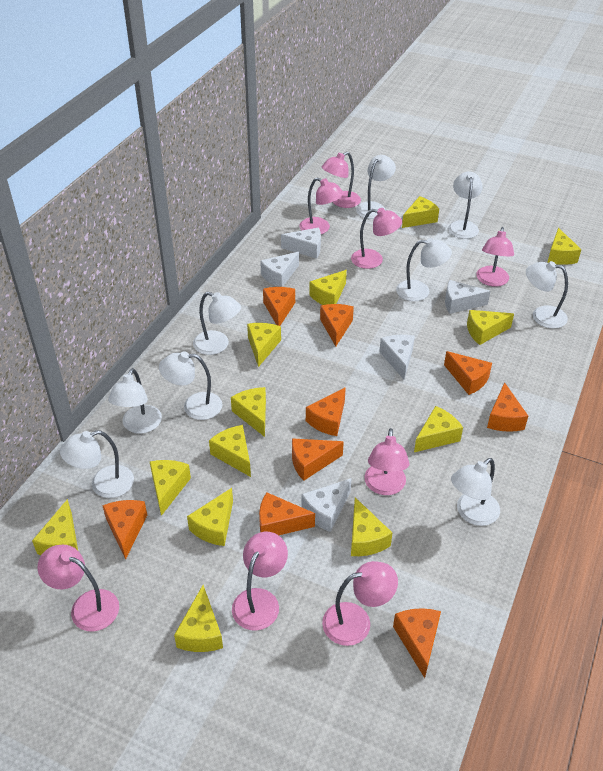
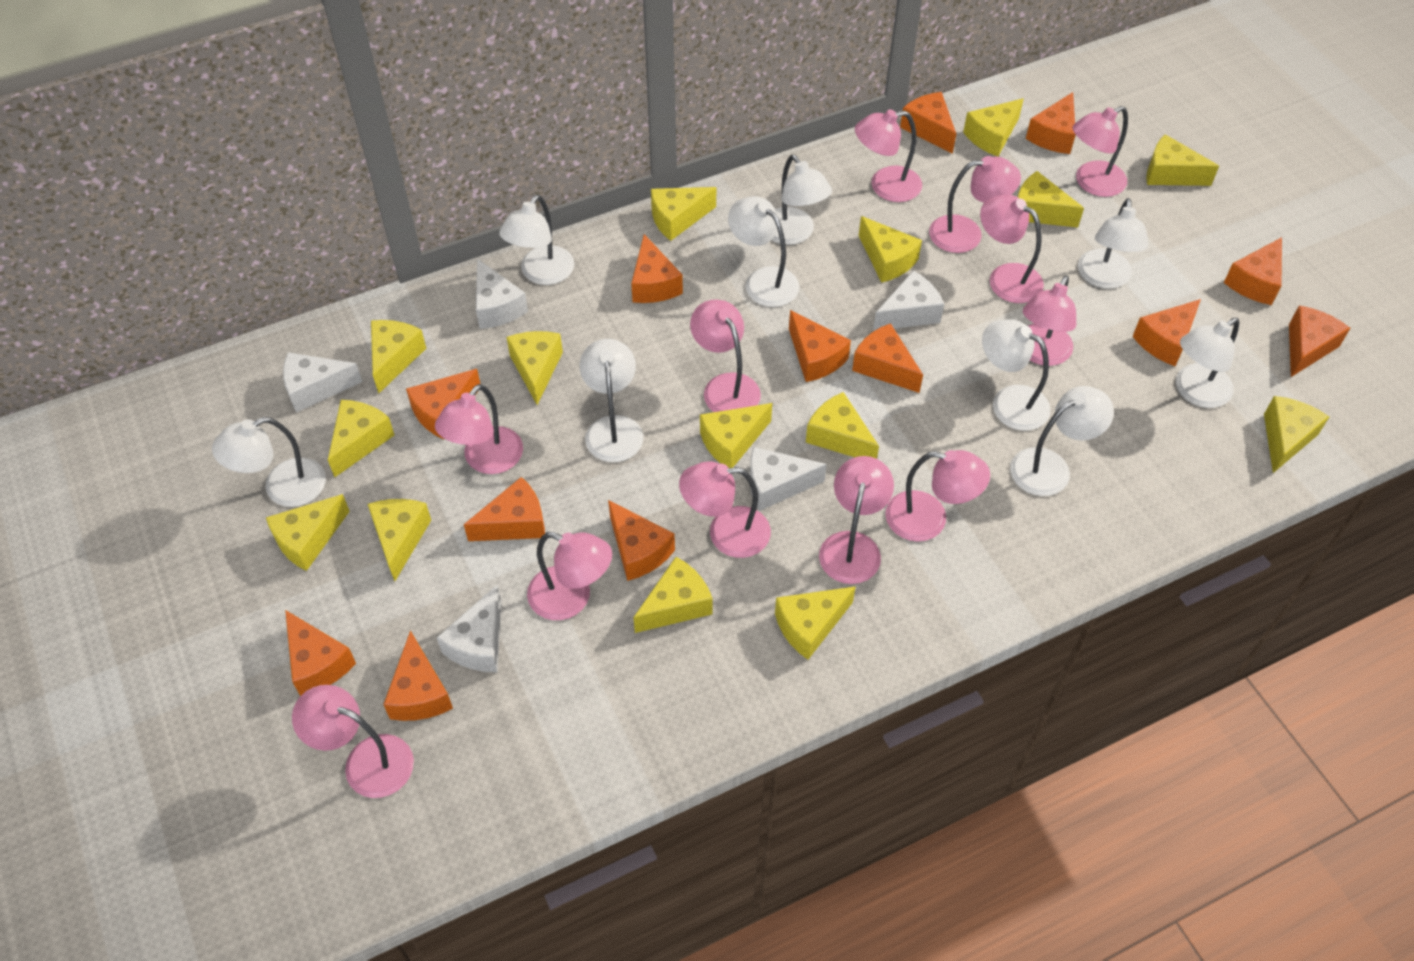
orange cheese: 9 -> 13
pink lamp: 8 -> 12
yellow cheese: 13 -> 15

